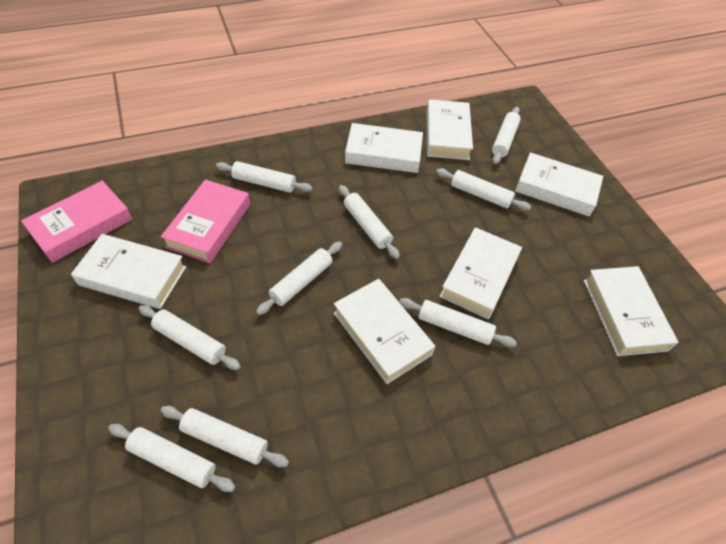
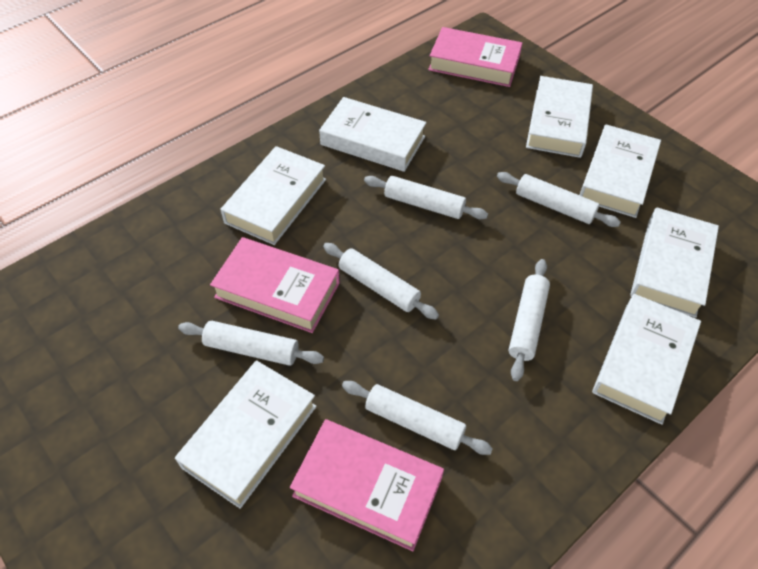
pink book: 2 -> 3
white rolling pin: 9 -> 6

